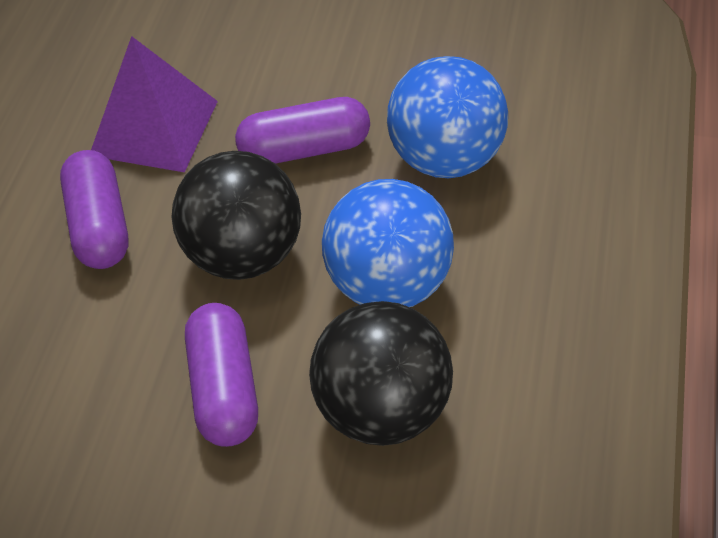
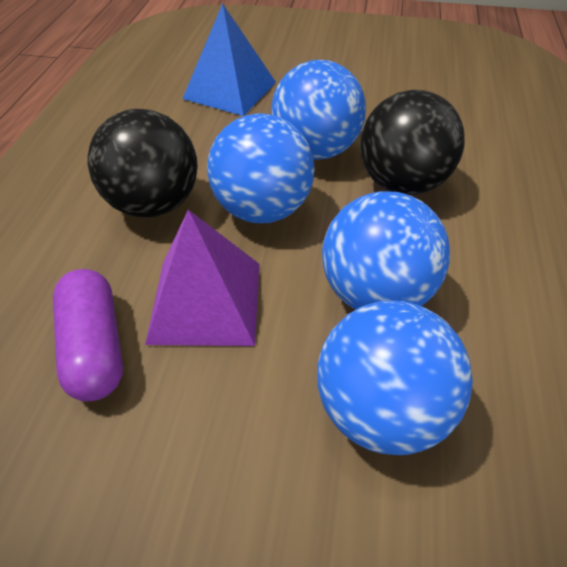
blue ball: 2 -> 4
blue pyramid: 0 -> 1
purple capsule: 3 -> 1

